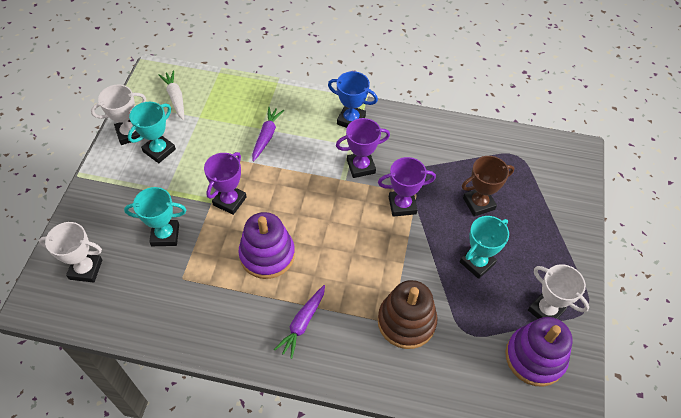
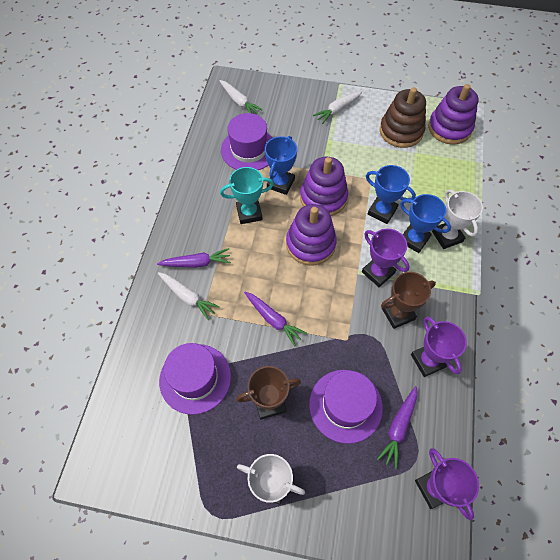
blue trophy: 1 -> 3
brown trophy: 1 -> 2
purple carrot: 2 -> 3
purple hat: 0 -> 3
purple stacking toy: 2 -> 3
turquoise trophy: 3 -> 1
white carrot: 1 -> 3
white trophy: 3 -> 2

